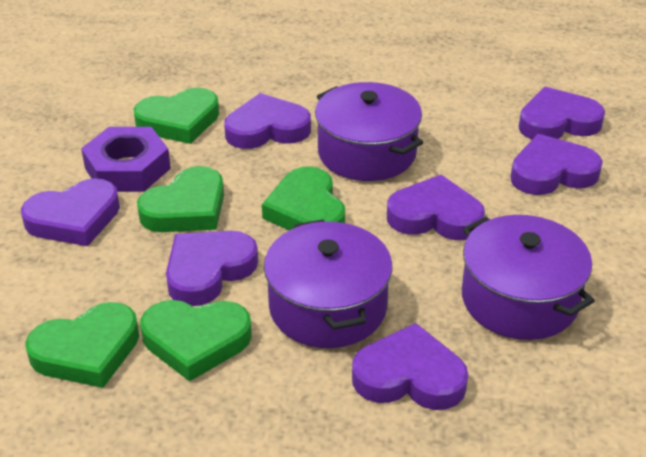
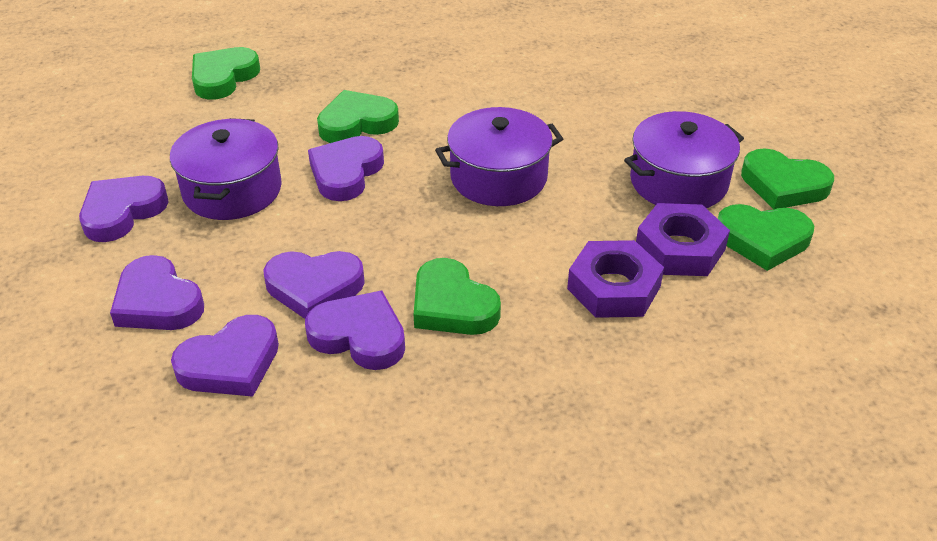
purple heart: 7 -> 6
purple nut: 1 -> 2

